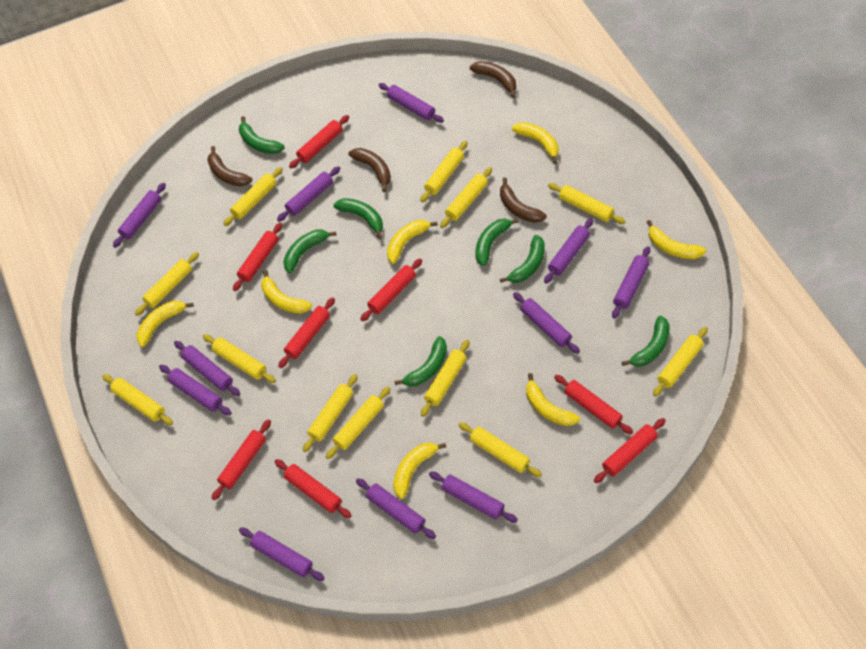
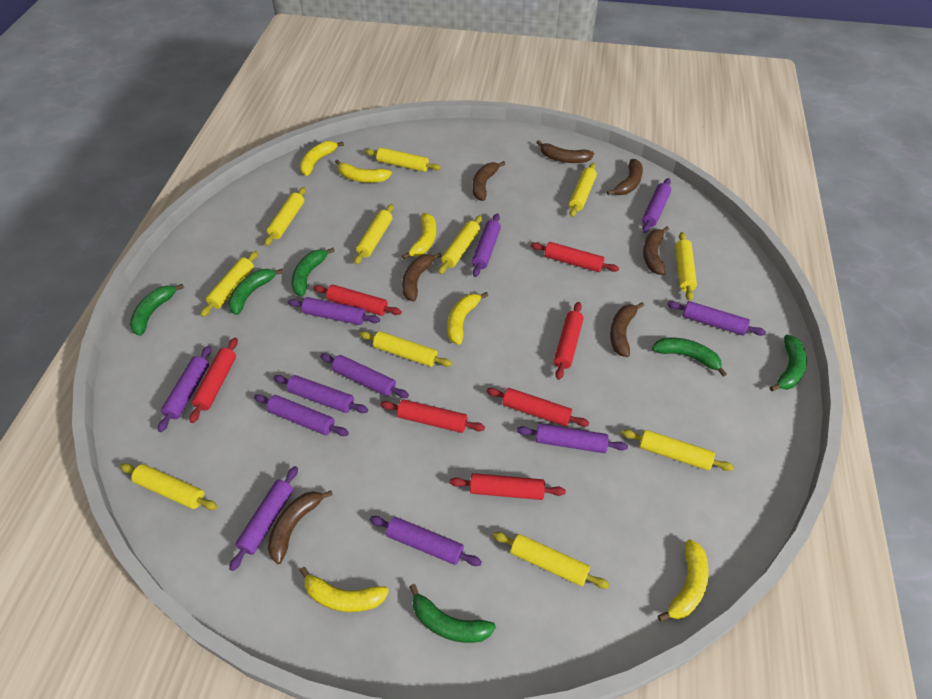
brown banana: 4 -> 7
green banana: 7 -> 6
red rolling pin: 8 -> 7
yellow banana: 7 -> 6
yellow rolling pin: 12 -> 11

